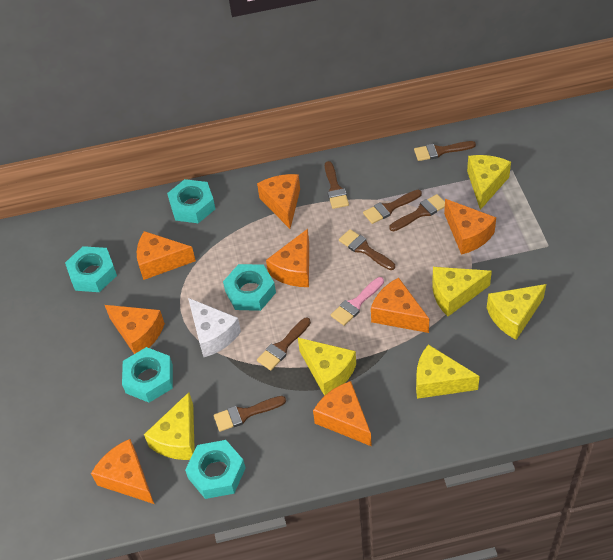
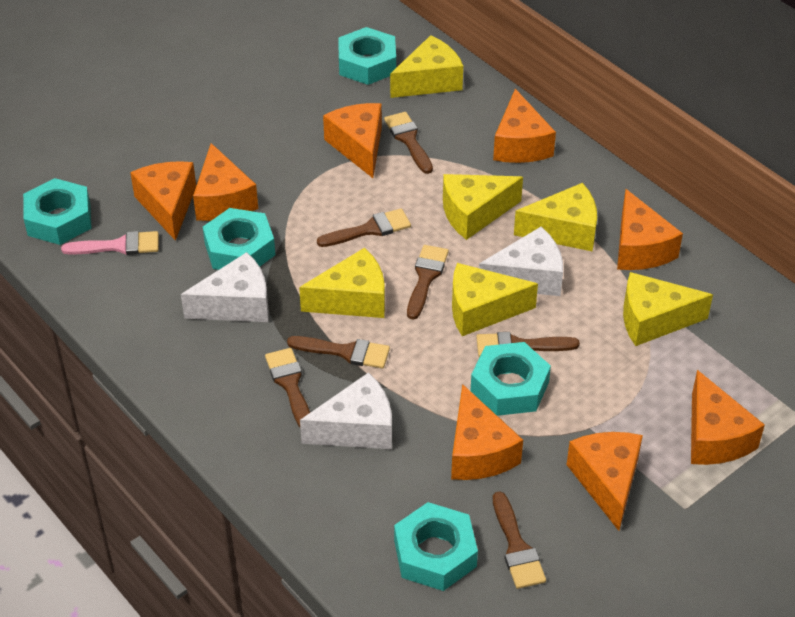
white cheese: 1 -> 3

